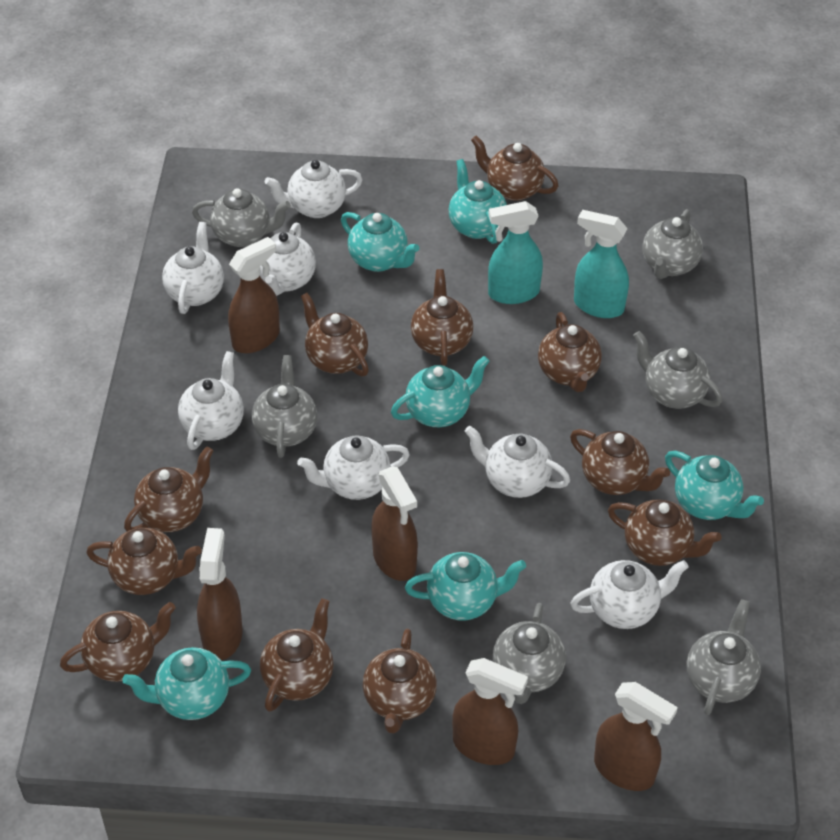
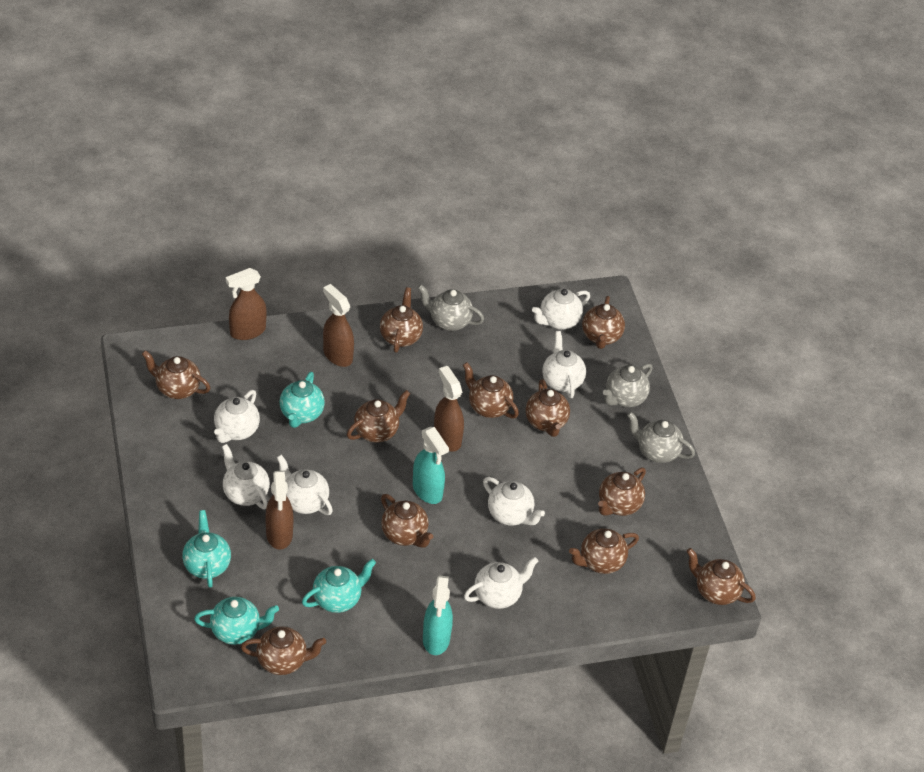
brown spray bottle: 5 -> 4
grey teapot: 6 -> 3
turquoise teapot: 6 -> 4

